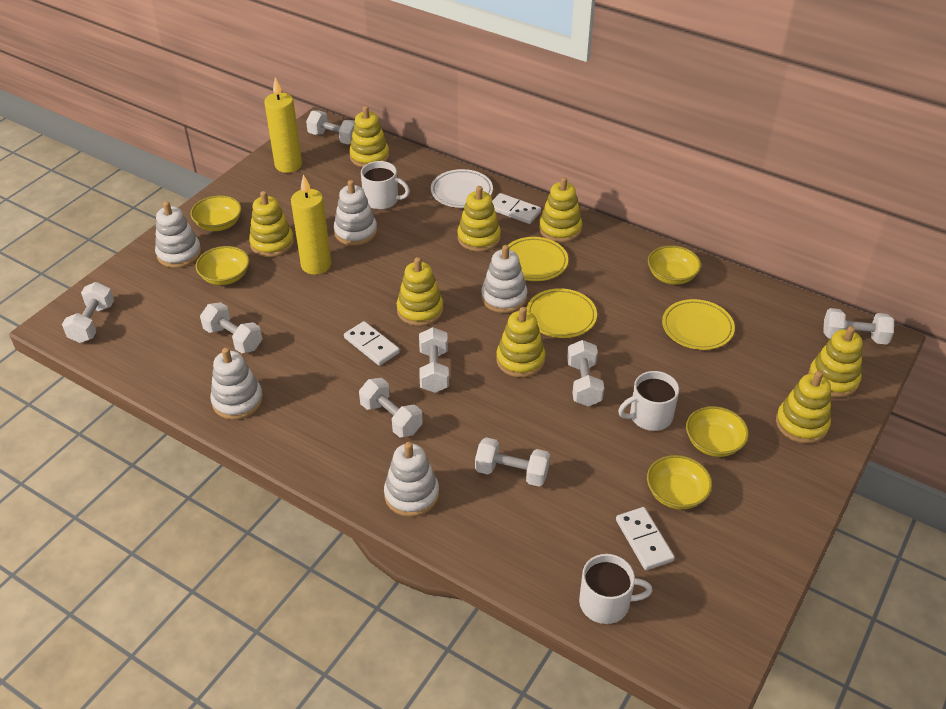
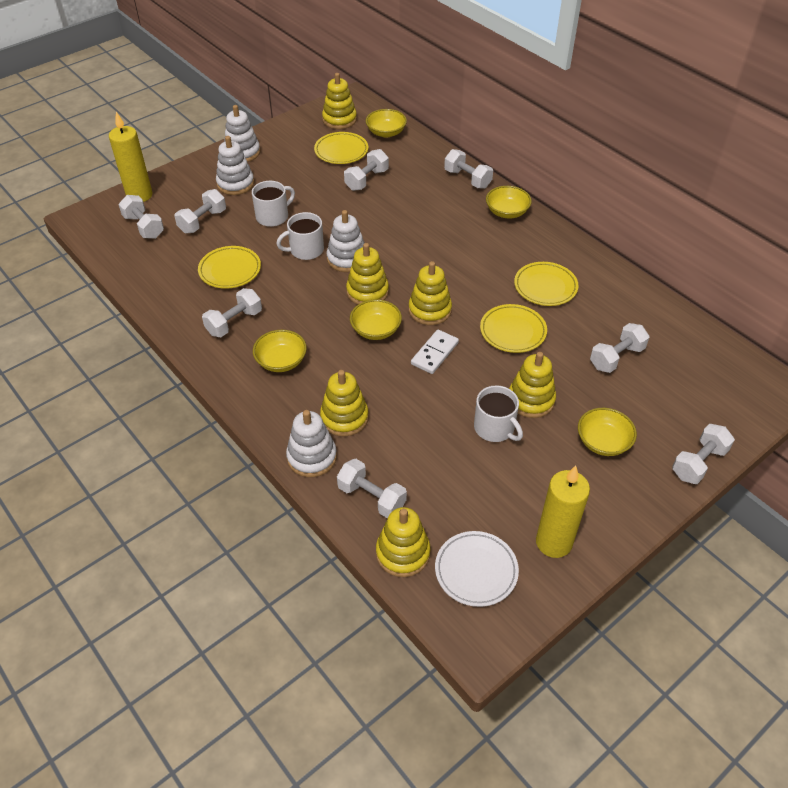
white domino: 3 -> 1
white stacking toy: 5 -> 4
yellow plate: 3 -> 4
yellow stacking toy: 8 -> 6

